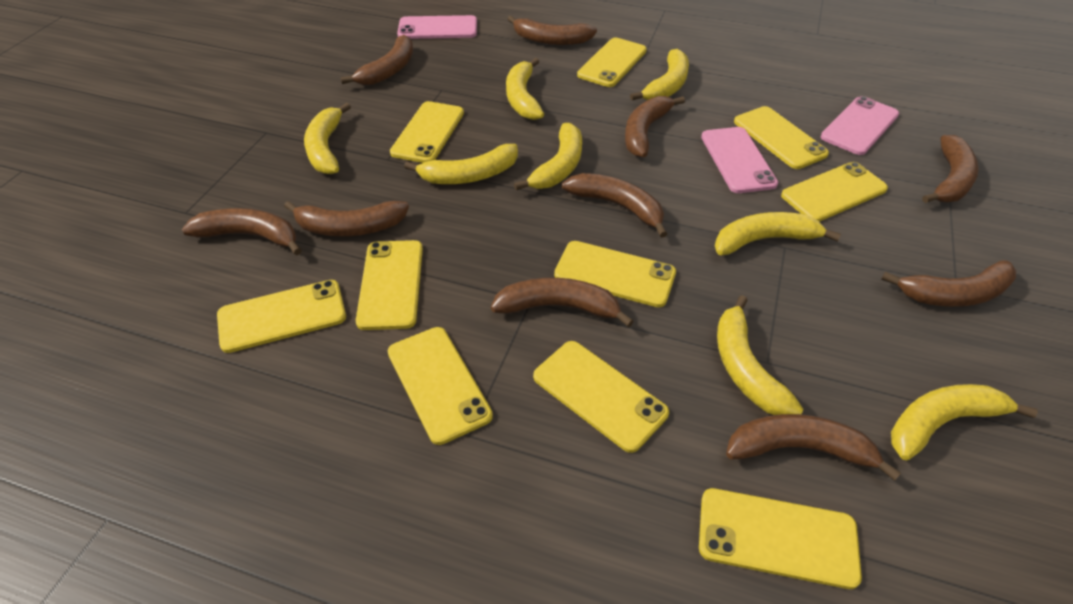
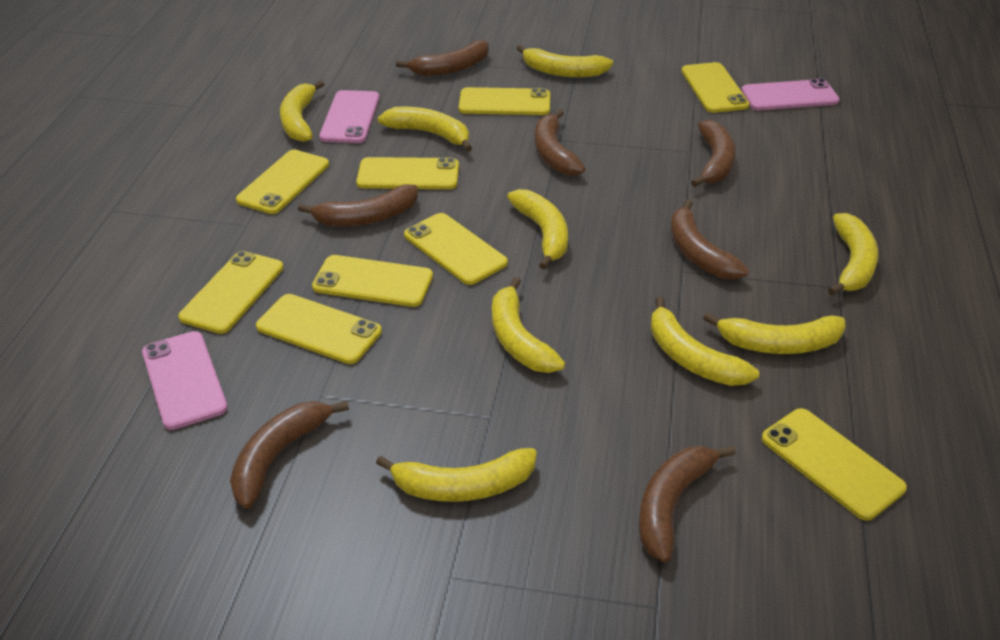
brown banana: 10 -> 7
yellow banana: 8 -> 9
yellow phone: 10 -> 9

